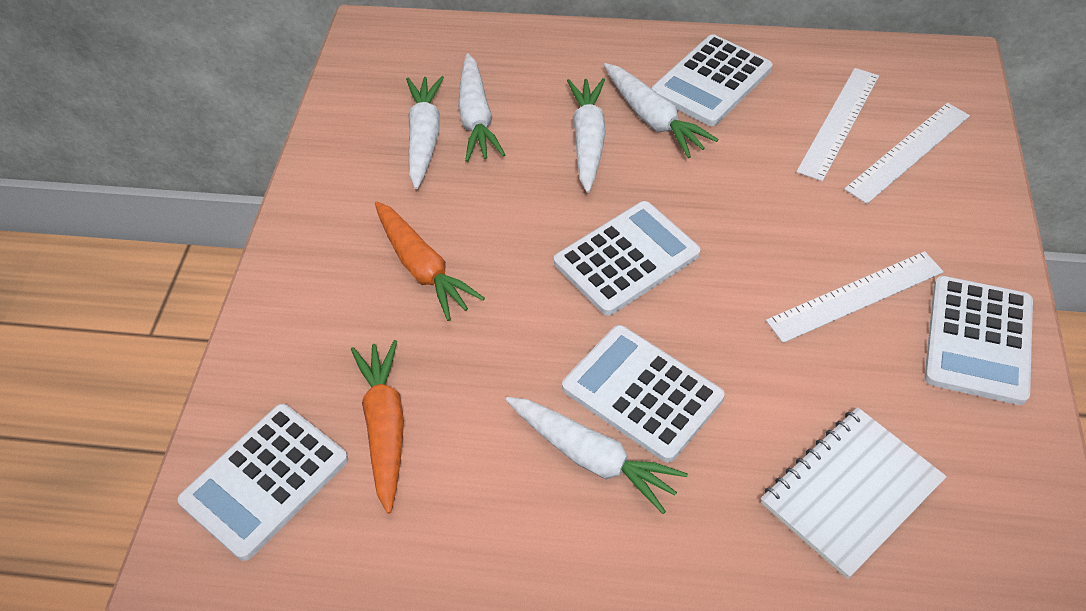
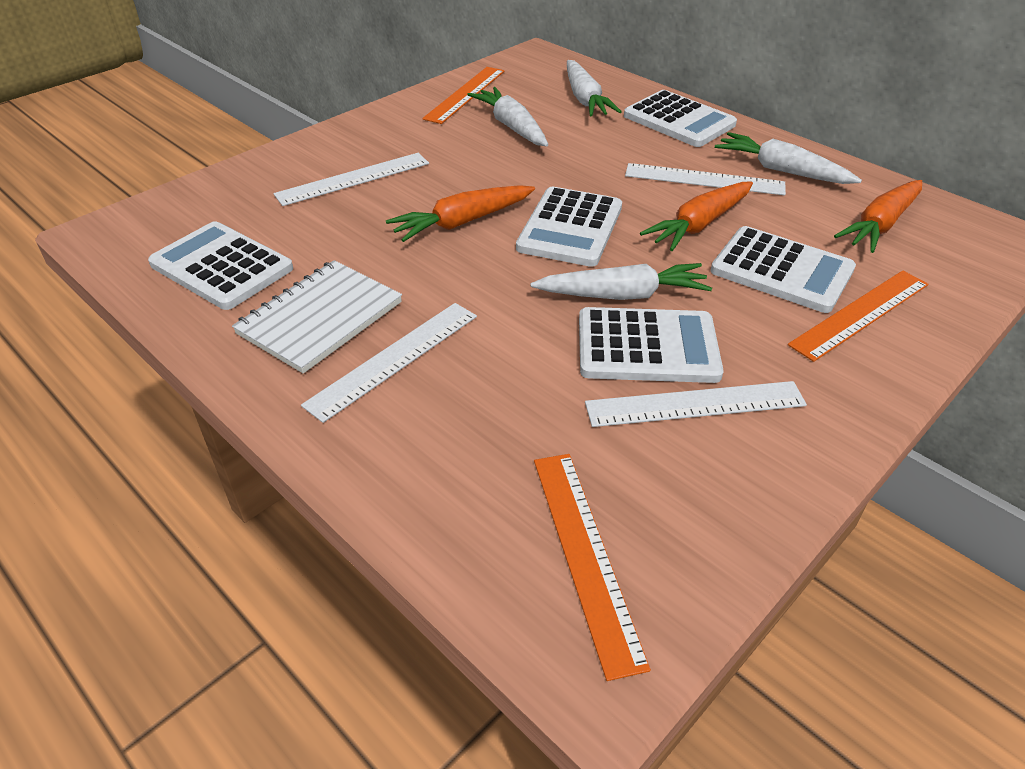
orange carrot: 2 -> 3
orange ruler: 0 -> 3
white carrot: 5 -> 4
white ruler: 3 -> 4

